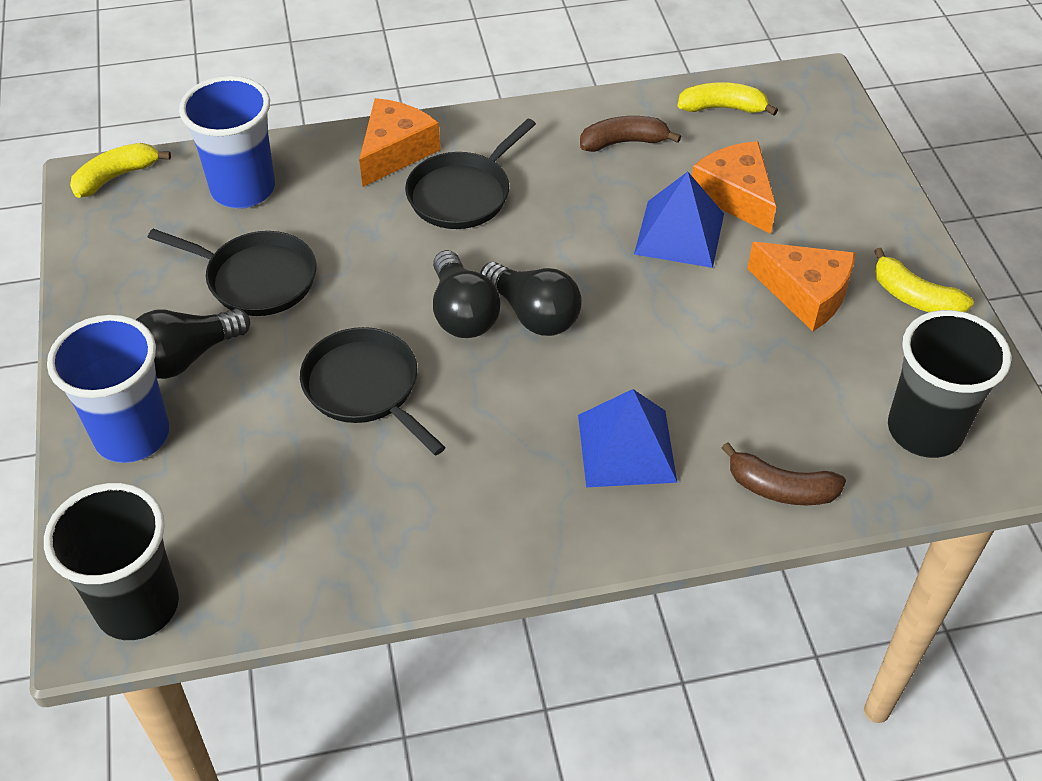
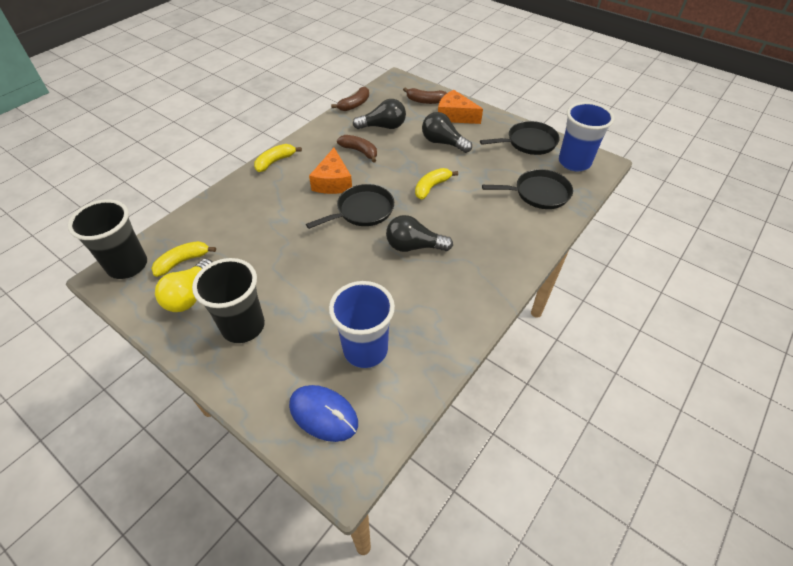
blue mouse: 0 -> 1
blue pyramid: 2 -> 0
brown banana: 2 -> 3
orange cheese: 3 -> 2
yellow light bulb: 0 -> 1

